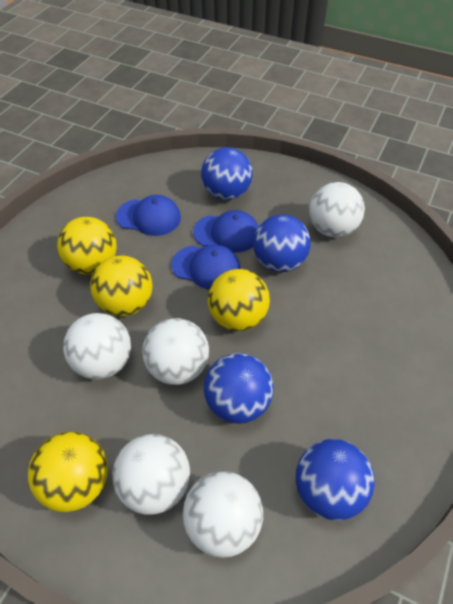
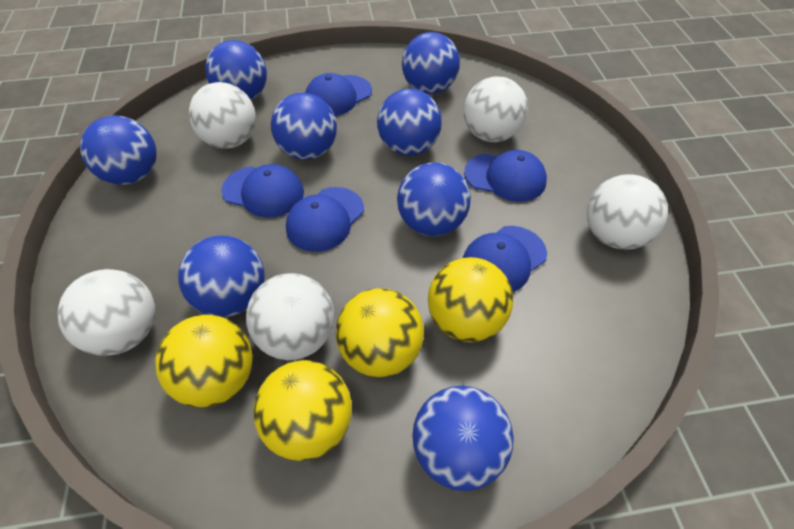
blue ball: 4 -> 8
blue cap: 3 -> 5

